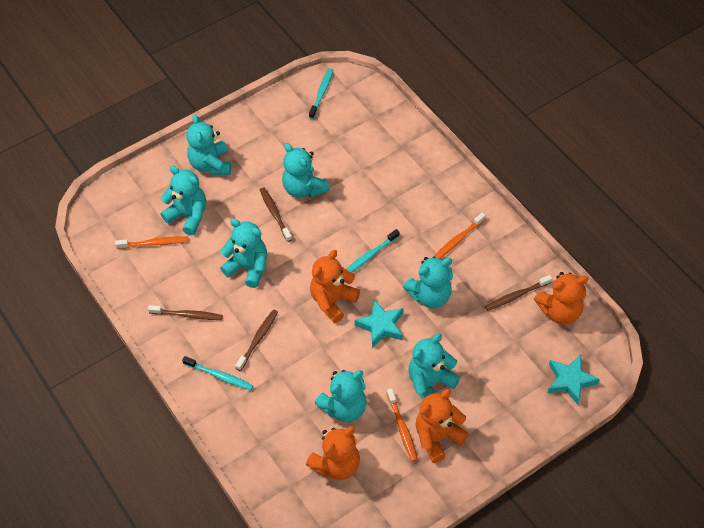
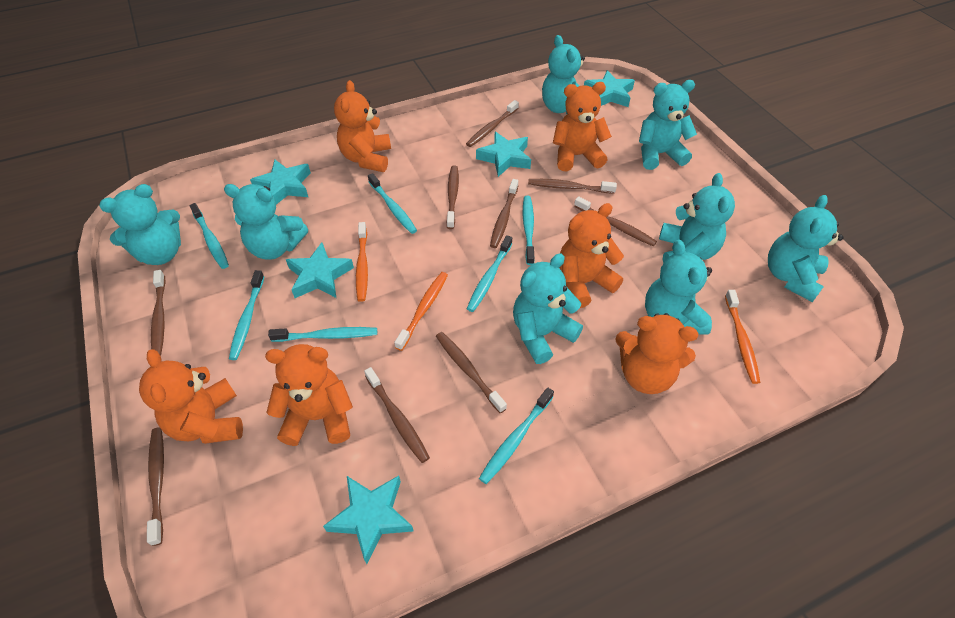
brown toothbrush: 4 -> 9
orange teddy bear: 4 -> 6
turquoise star: 2 -> 5
turquoise teddy bear: 7 -> 8
turquoise toothbrush: 3 -> 7

